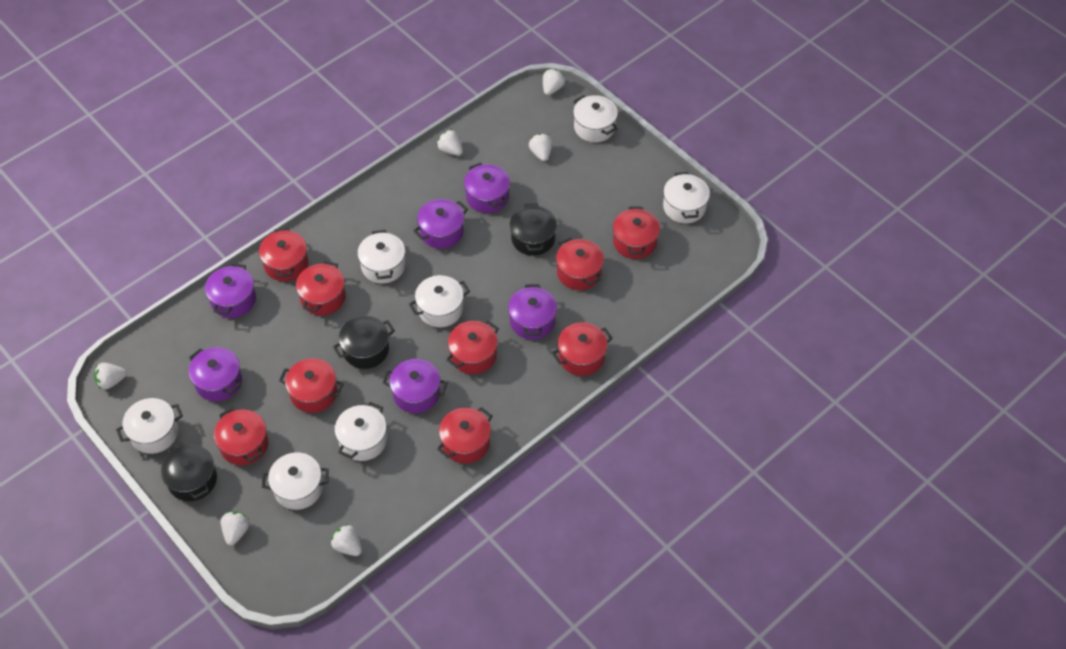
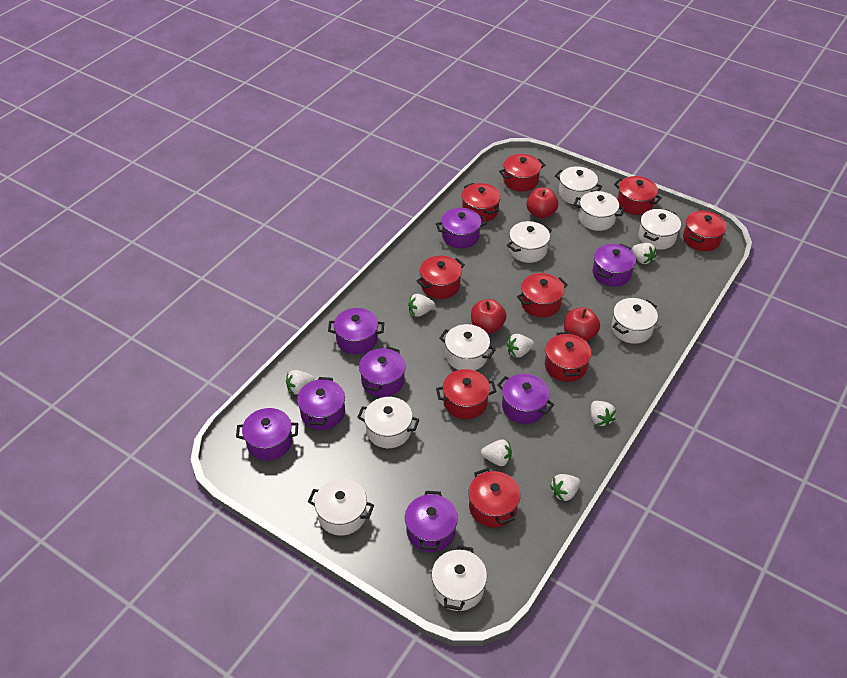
black pot: 3 -> 0
purple pot: 6 -> 8
red apple: 0 -> 3
white pot: 7 -> 9
white strawberry: 6 -> 7

